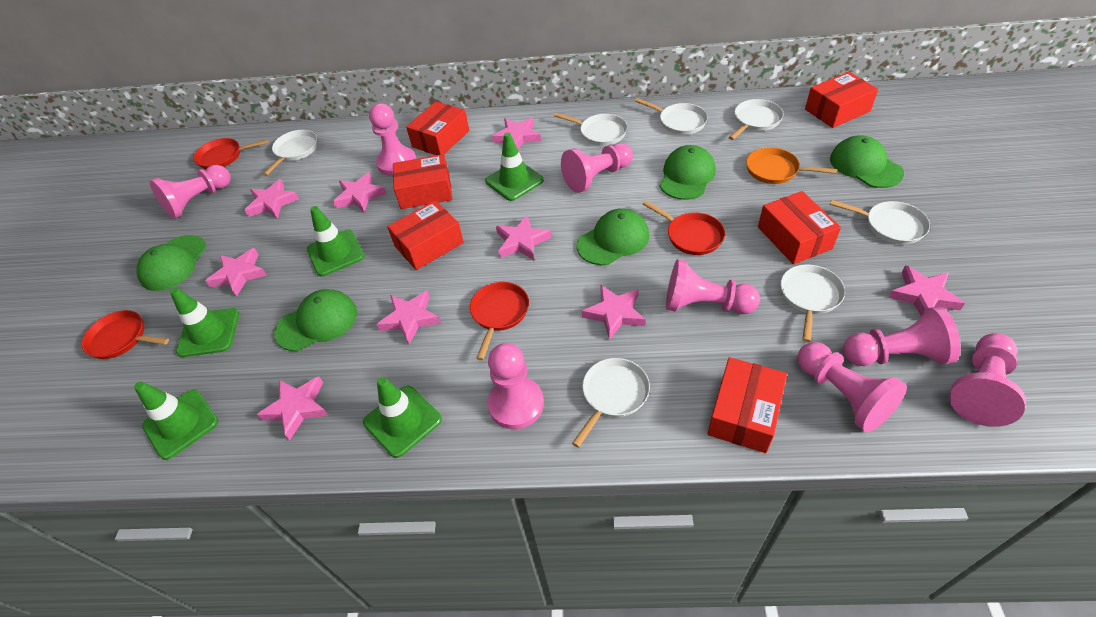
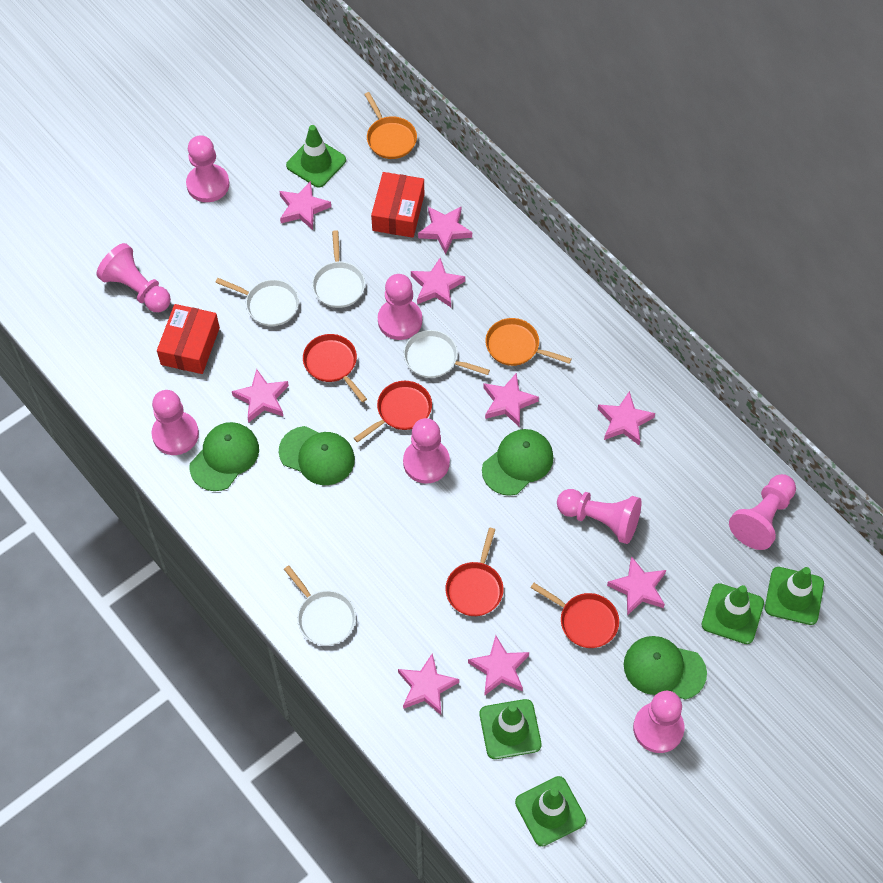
green cap: 5 -> 4
orange pan: 1 -> 2
red box: 6 -> 2
white pan: 7 -> 4

